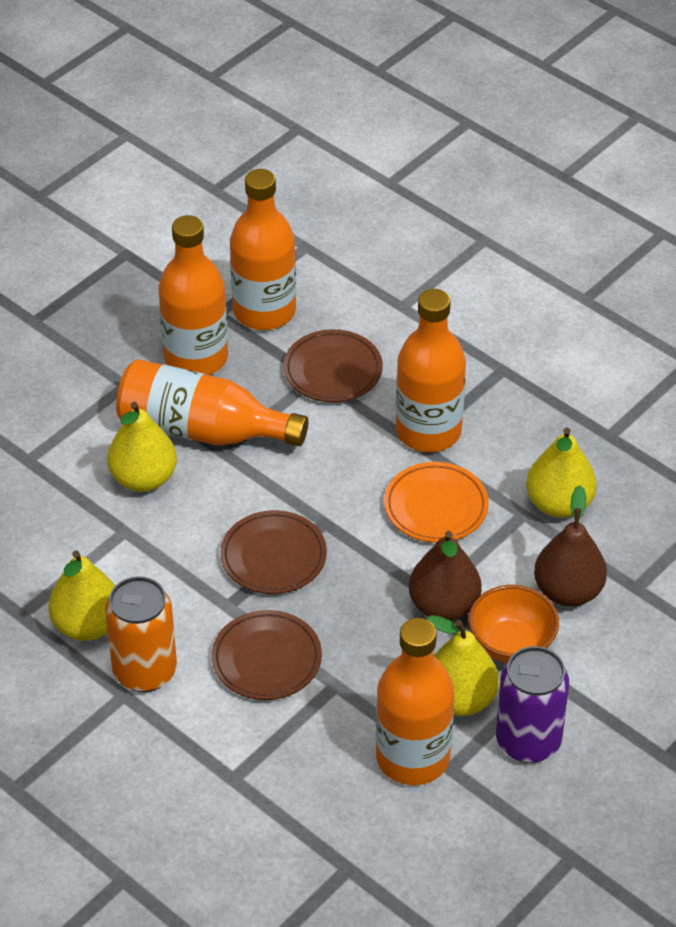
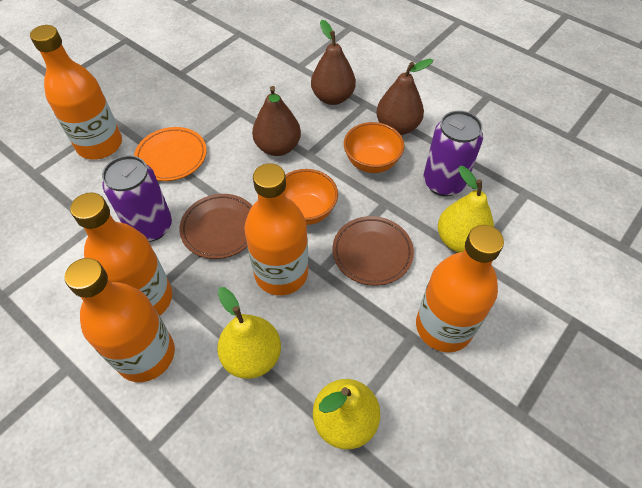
brown pear: 2 -> 3
brown plate: 3 -> 2
orange bowl: 1 -> 2
orange can: 1 -> 0
purple can: 1 -> 2
yellow pear: 4 -> 3

